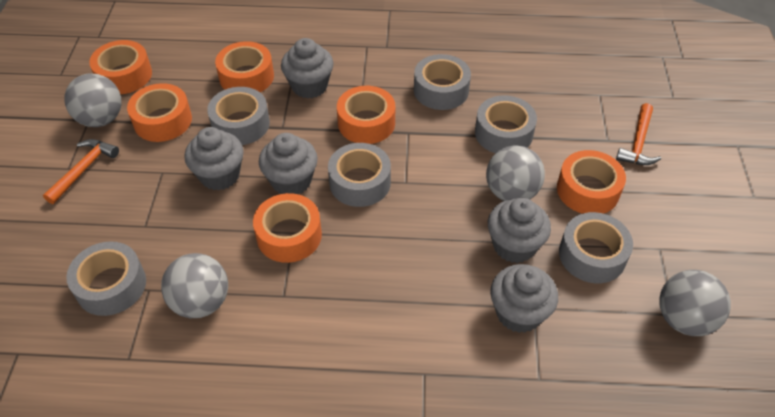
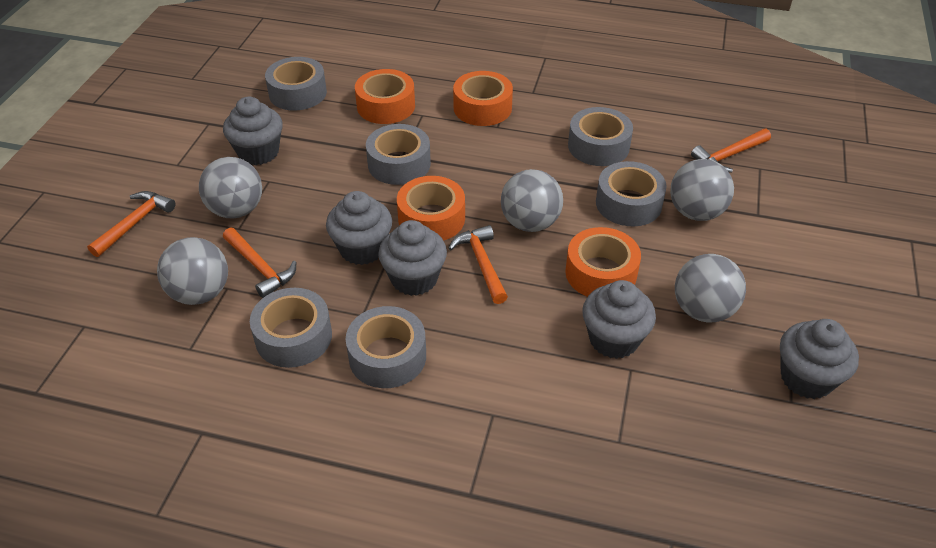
grey ball: 4 -> 5
orange hammer: 2 -> 4
orange tape: 6 -> 4

